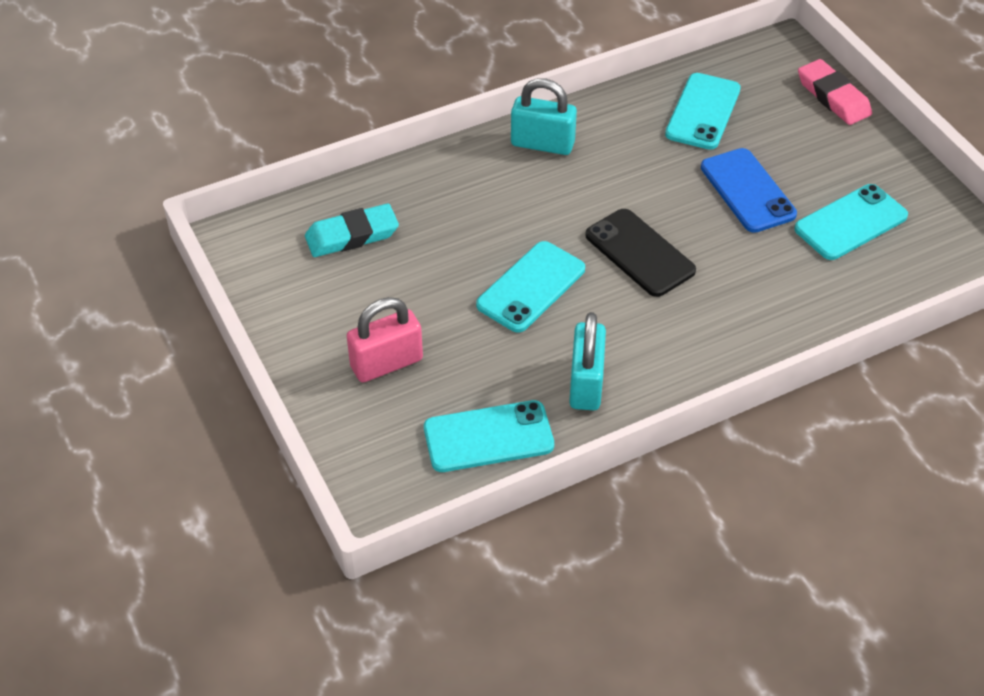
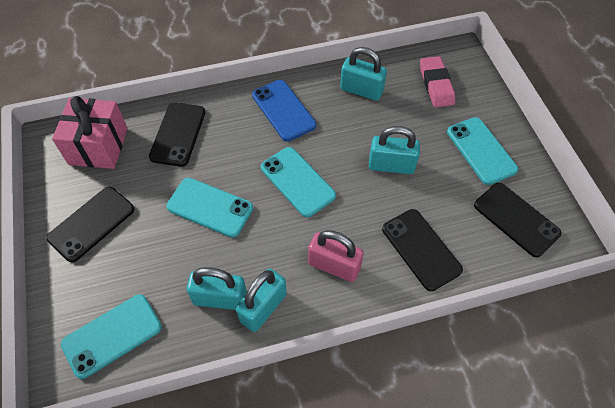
black phone: 1 -> 4
pink gift: 0 -> 1
turquoise eraser: 1 -> 0
turquoise padlock: 2 -> 4

